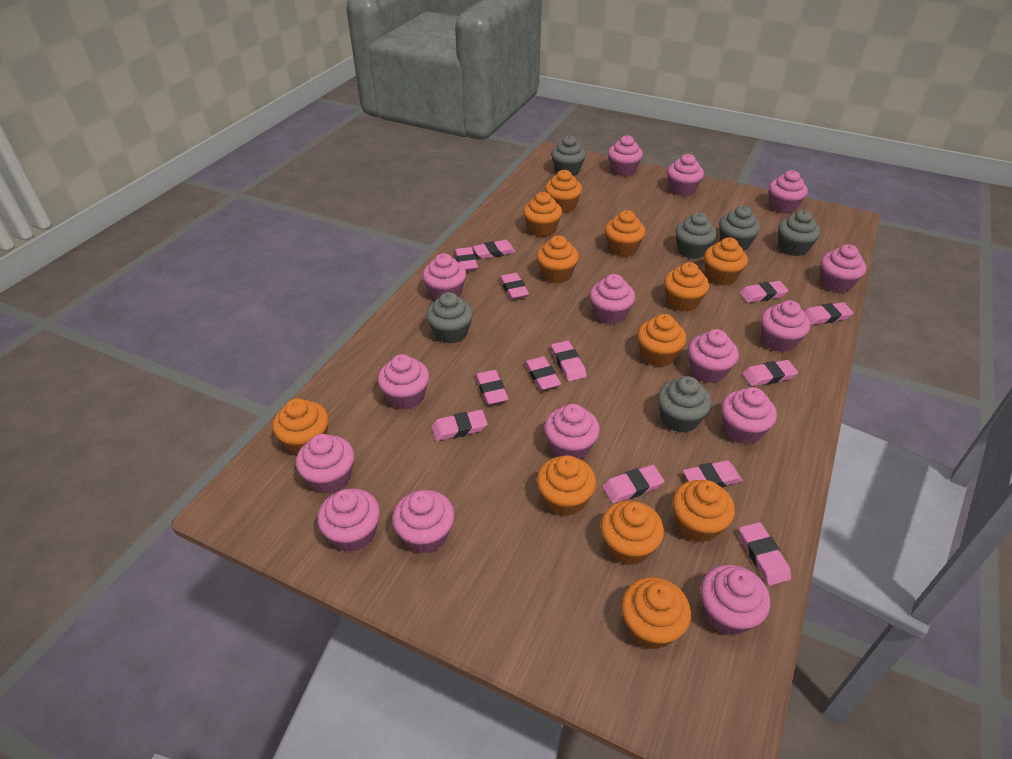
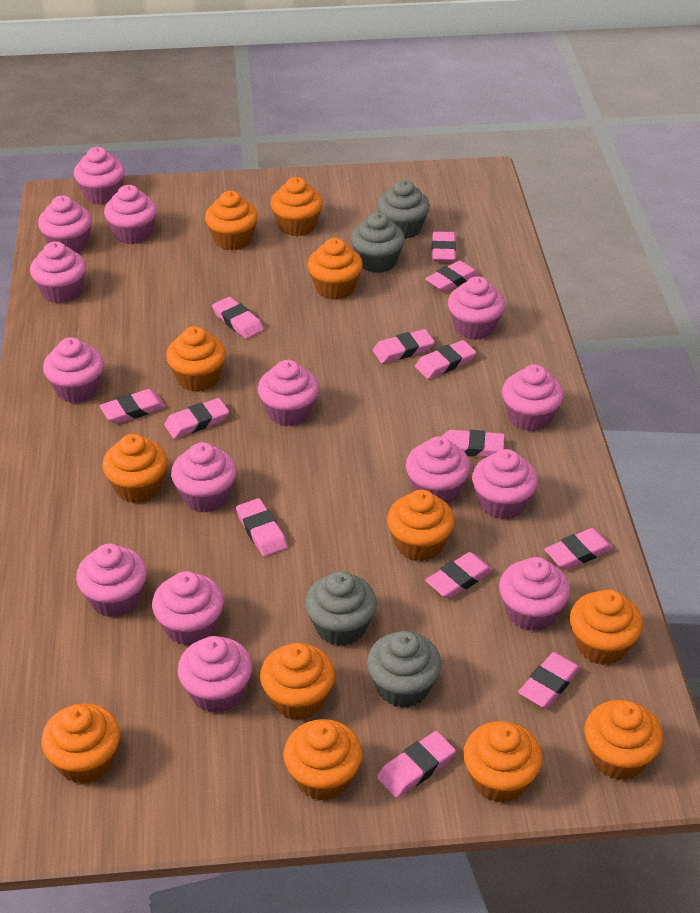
grey cupcake: 6 -> 4

